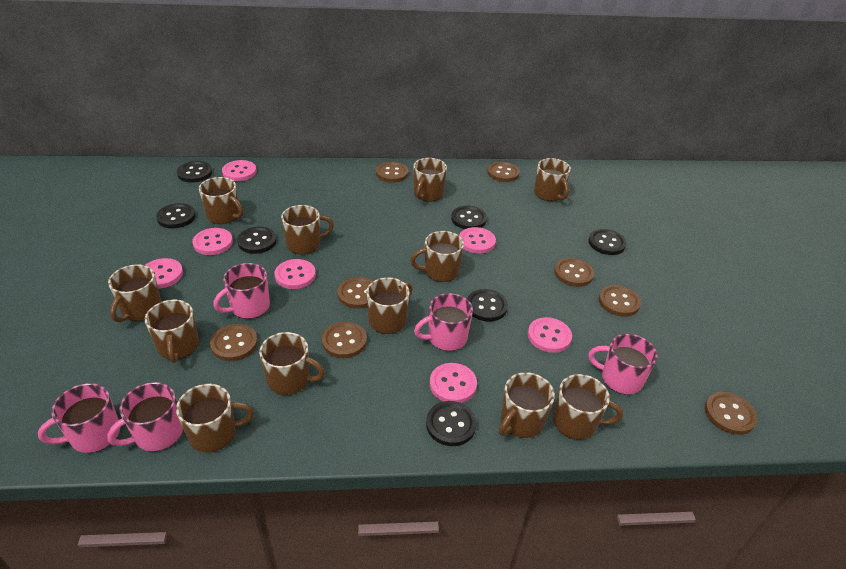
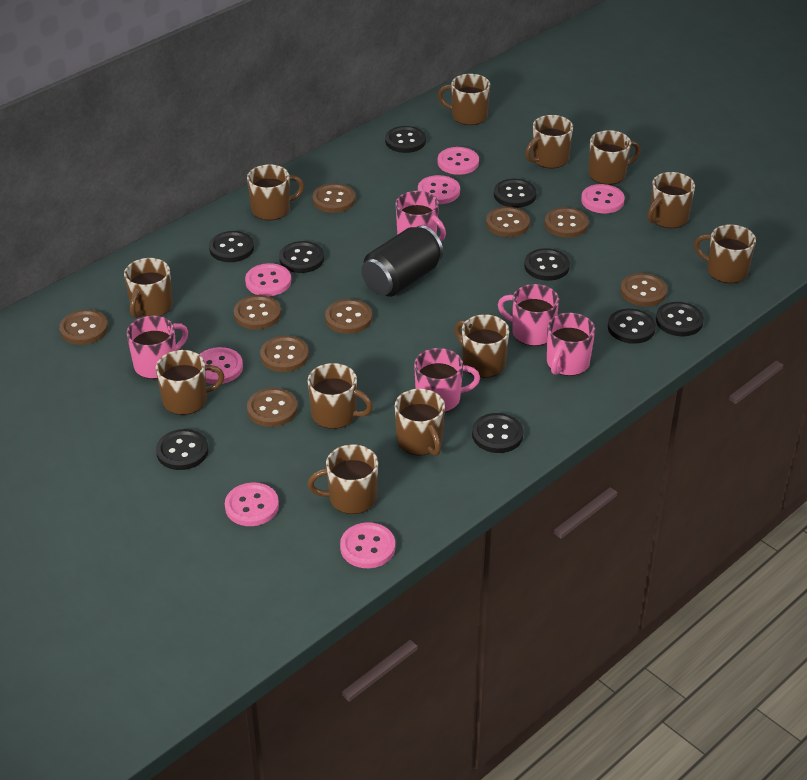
black button: 7 -> 9
black can: 0 -> 1
brown button: 8 -> 9

